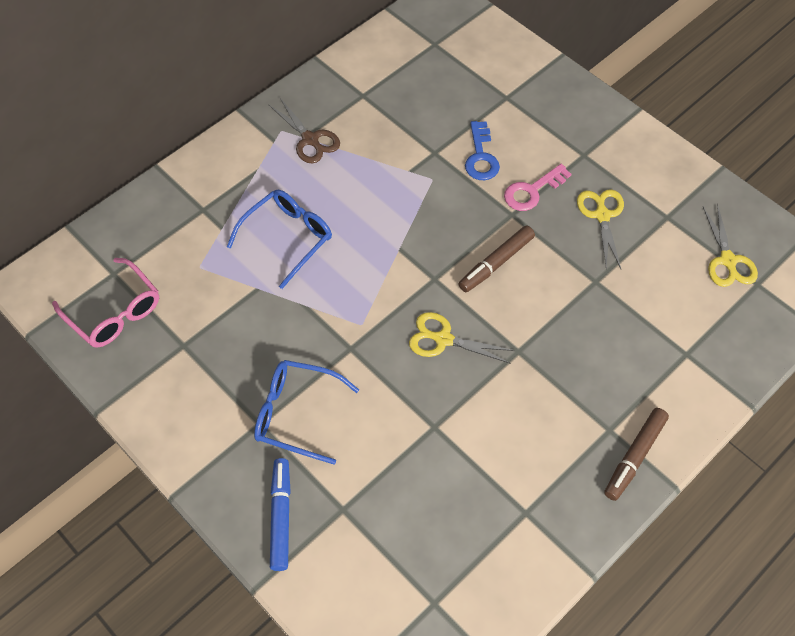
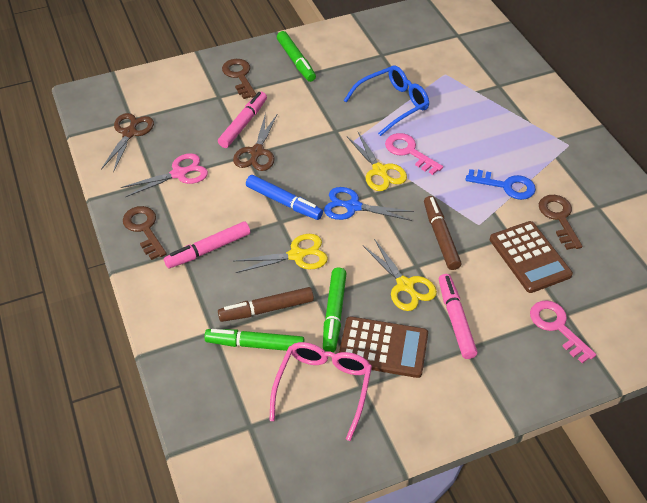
blue glasses: 2 -> 1
blue scissors: 0 -> 1
brown calculator: 0 -> 2
brown key: 0 -> 3
brown scissors: 1 -> 2
green marker: 0 -> 3
pink key: 1 -> 2
pink marker: 0 -> 3
pink scissors: 0 -> 1

